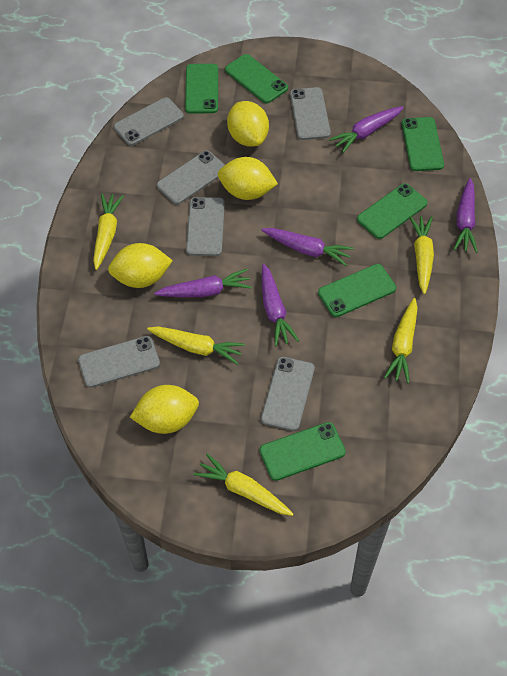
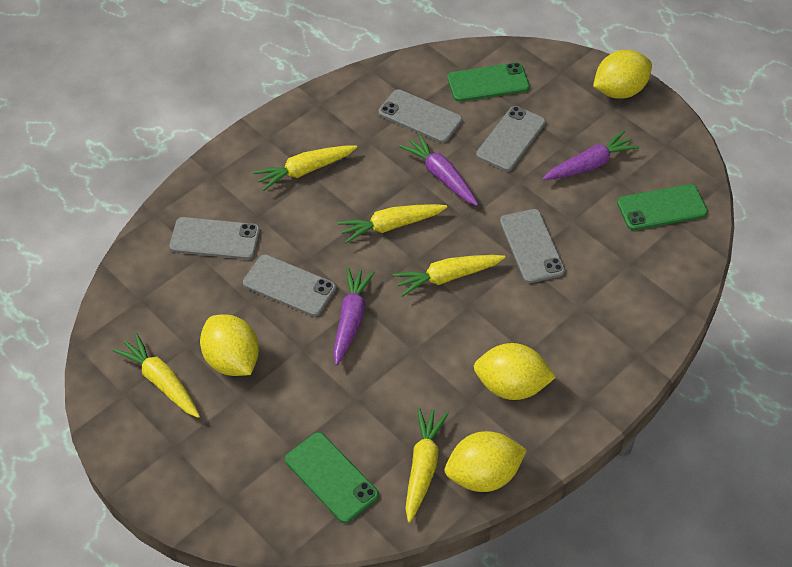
green phone: 6 -> 3
grey phone: 6 -> 5
purple carrot: 5 -> 3

